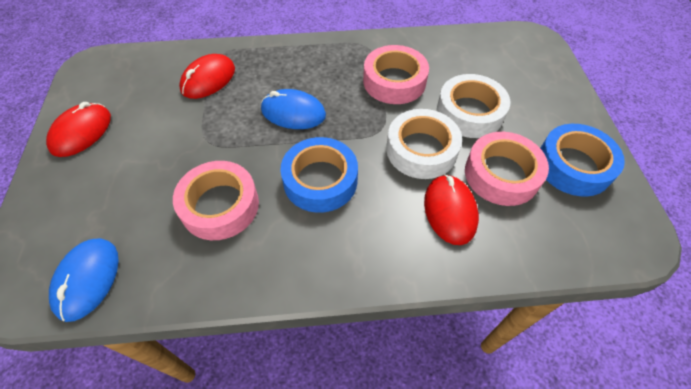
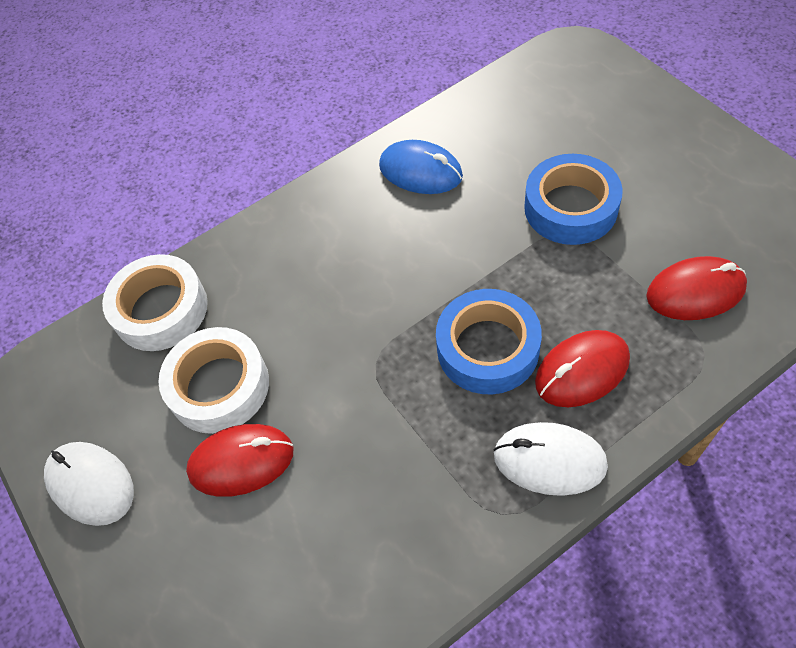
blue mouse: 2 -> 1
pink tape: 3 -> 0
white mouse: 0 -> 2

